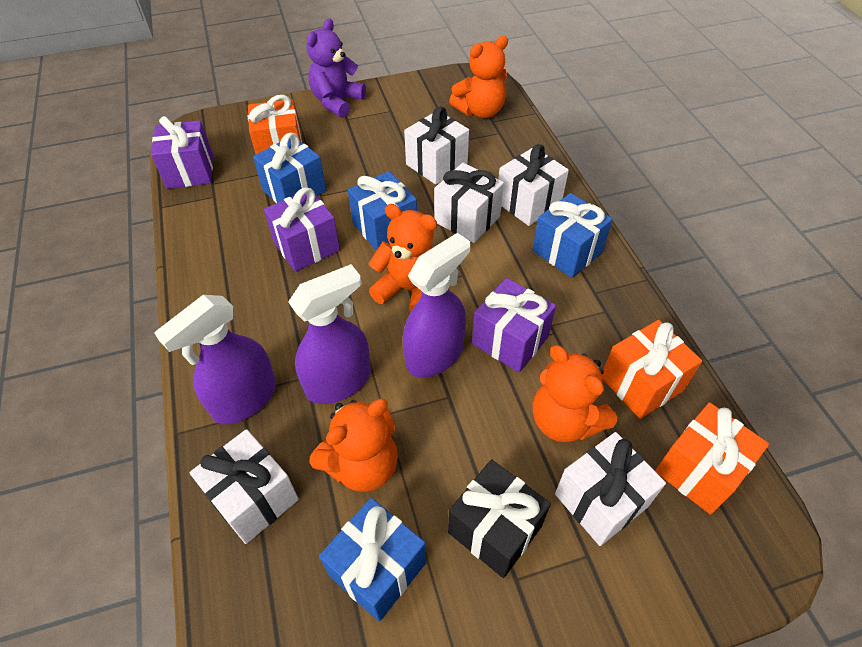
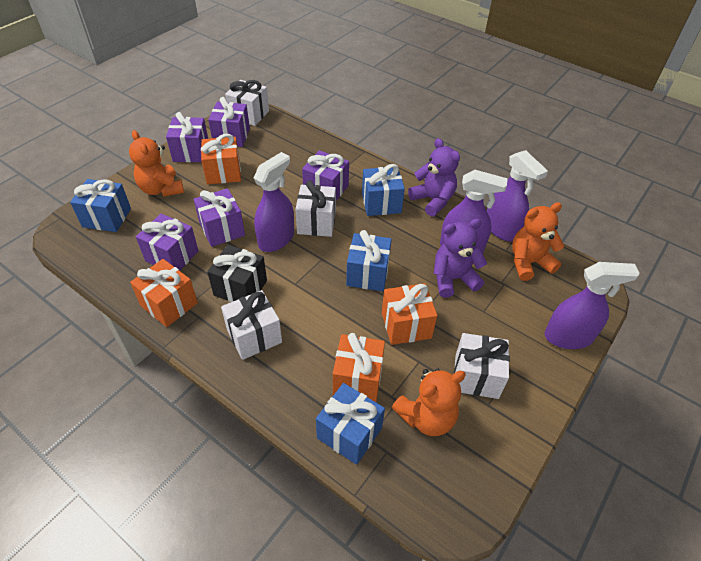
orange gift: 3 -> 4
orange teddy bear: 4 -> 3
purple gift: 3 -> 5
purple spray bottle: 3 -> 4
purple teddy bear: 1 -> 2
white gift: 5 -> 4

